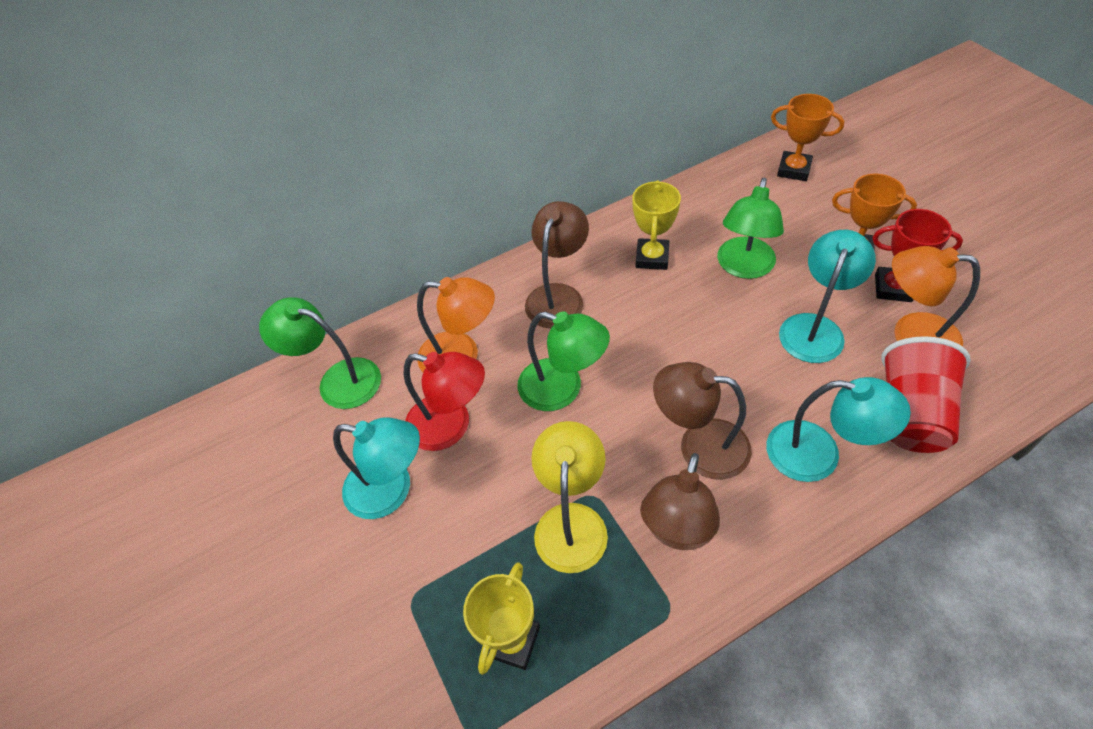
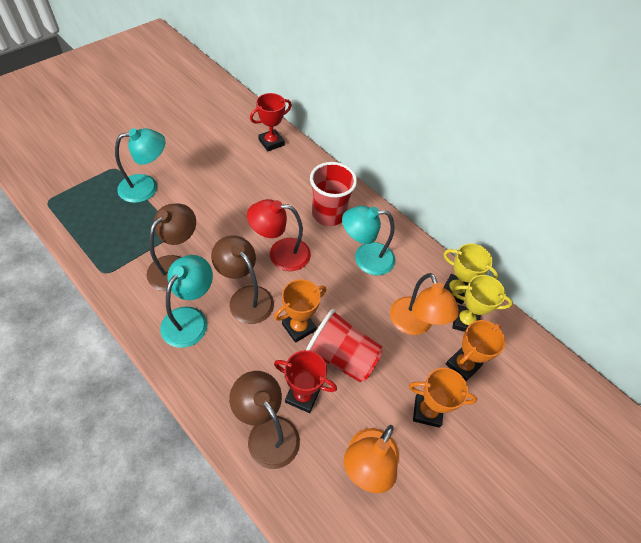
green lamp: 3 -> 0
orange trophy: 2 -> 3
red cup: 1 -> 2
red trophy: 1 -> 2
yellow lamp: 1 -> 0

